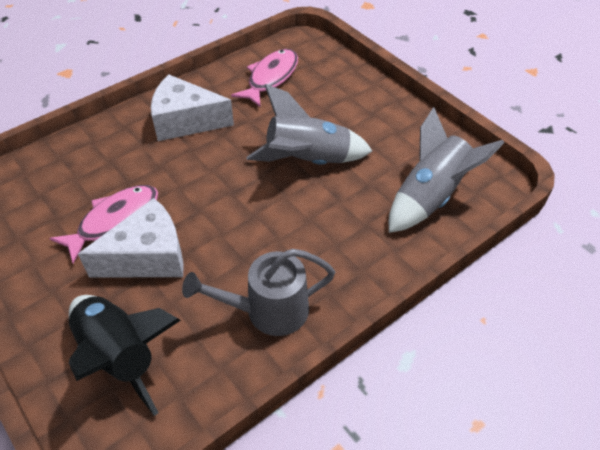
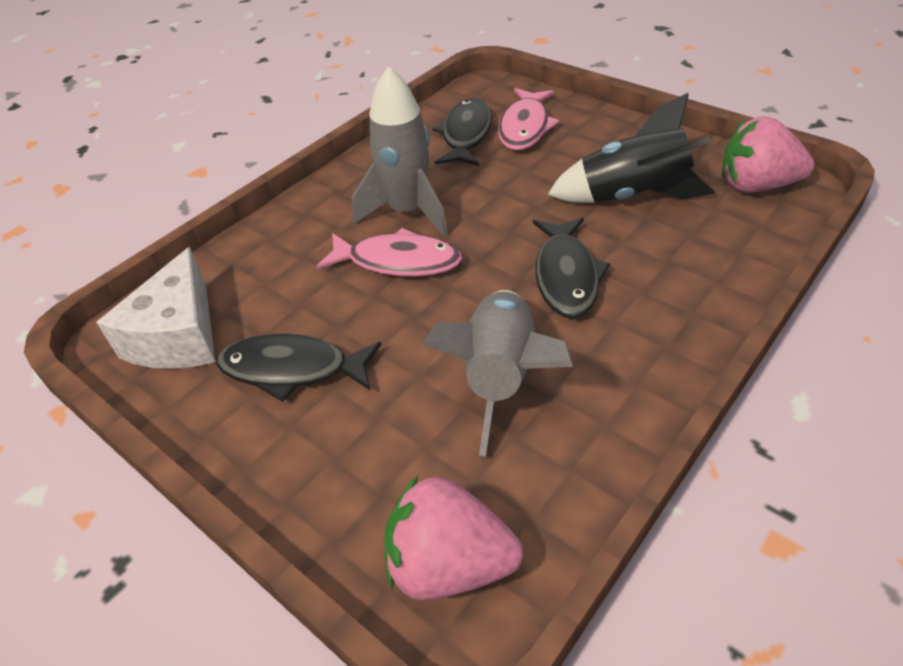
black fish: 0 -> 3
grey watering can: 1 -> 0
pink strawberry: 0 -> 2
white cheese: 2 -> 1

